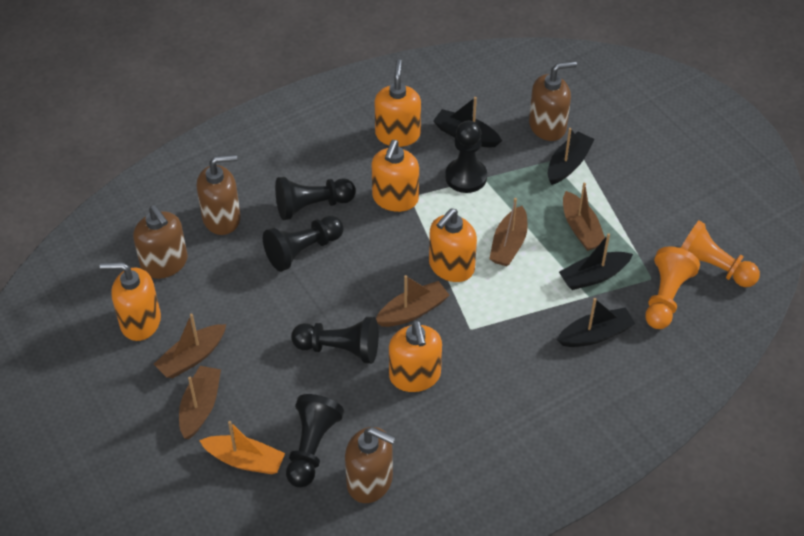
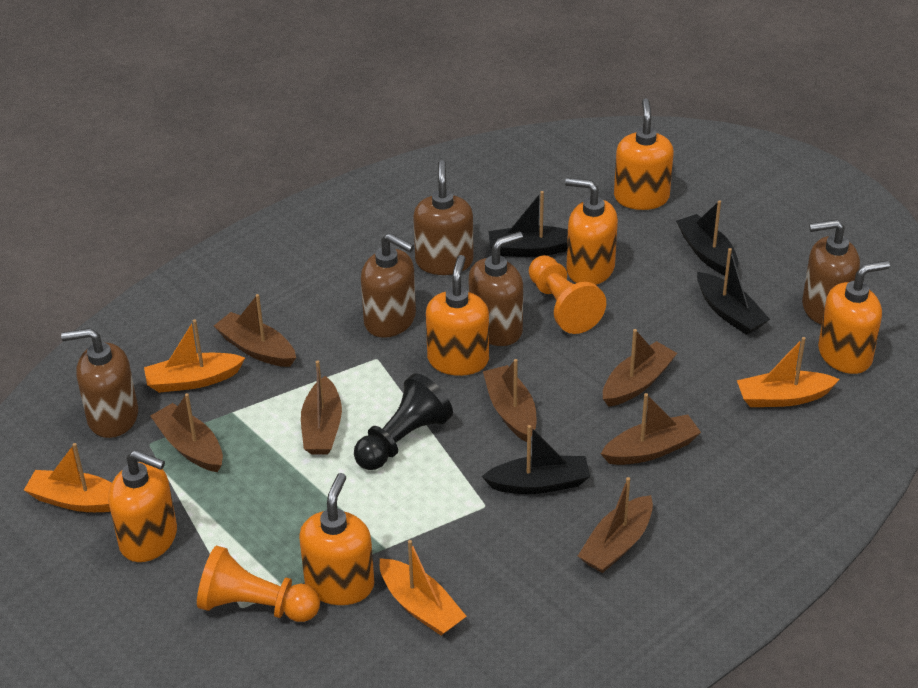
black pawn: 5 -> 1
brown boat: 5 -> 7
brown soap dispenser: 4 -> 5
orange boat: 1 -> 4
orange soap dispenser: 5 -> 6

